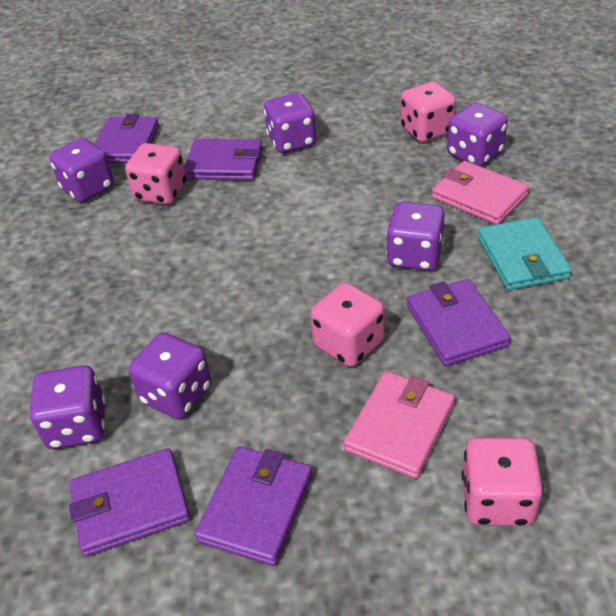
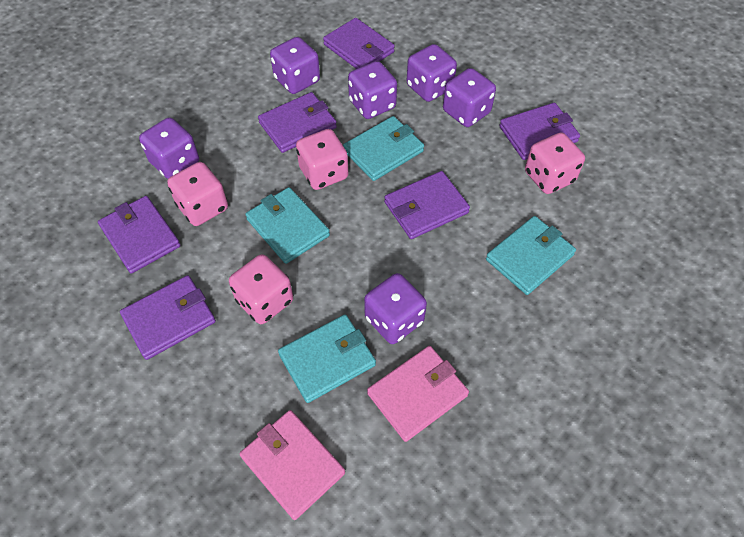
purple wallet: 5 -> 6
turquoise wallet: 1 -> 4

